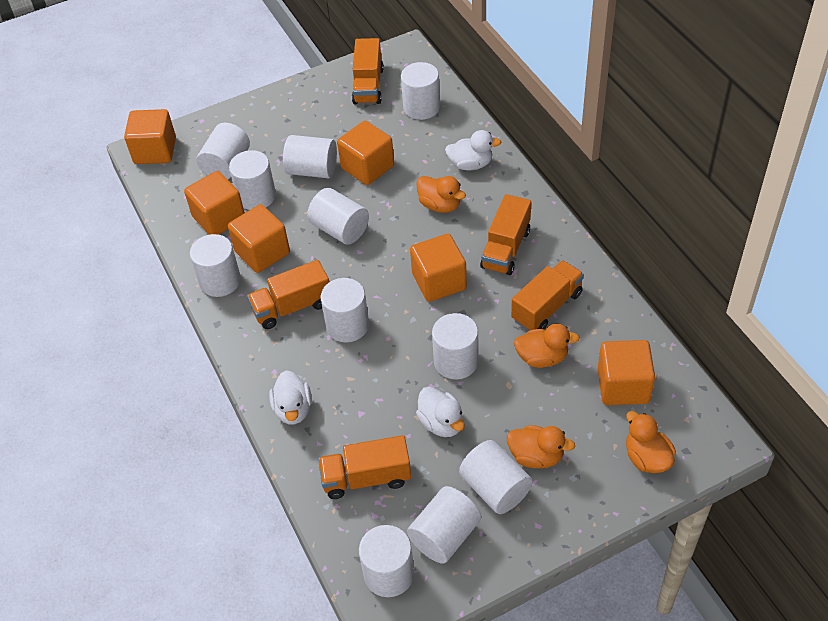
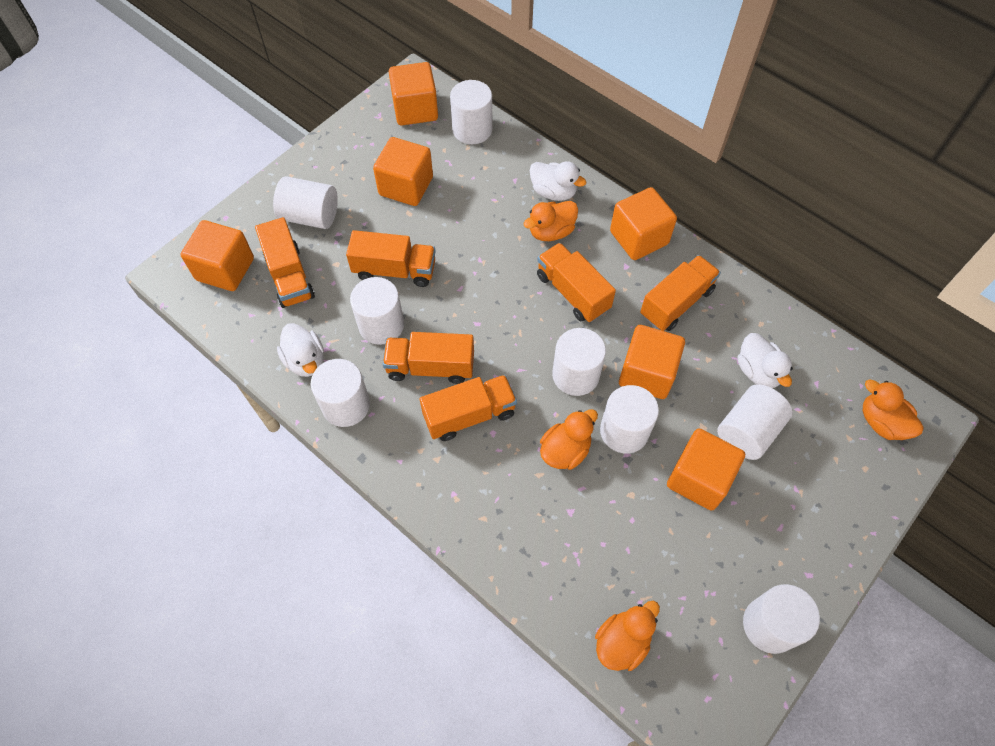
orange truck: 5 -> 6
white cylinder: 11 -> 8

